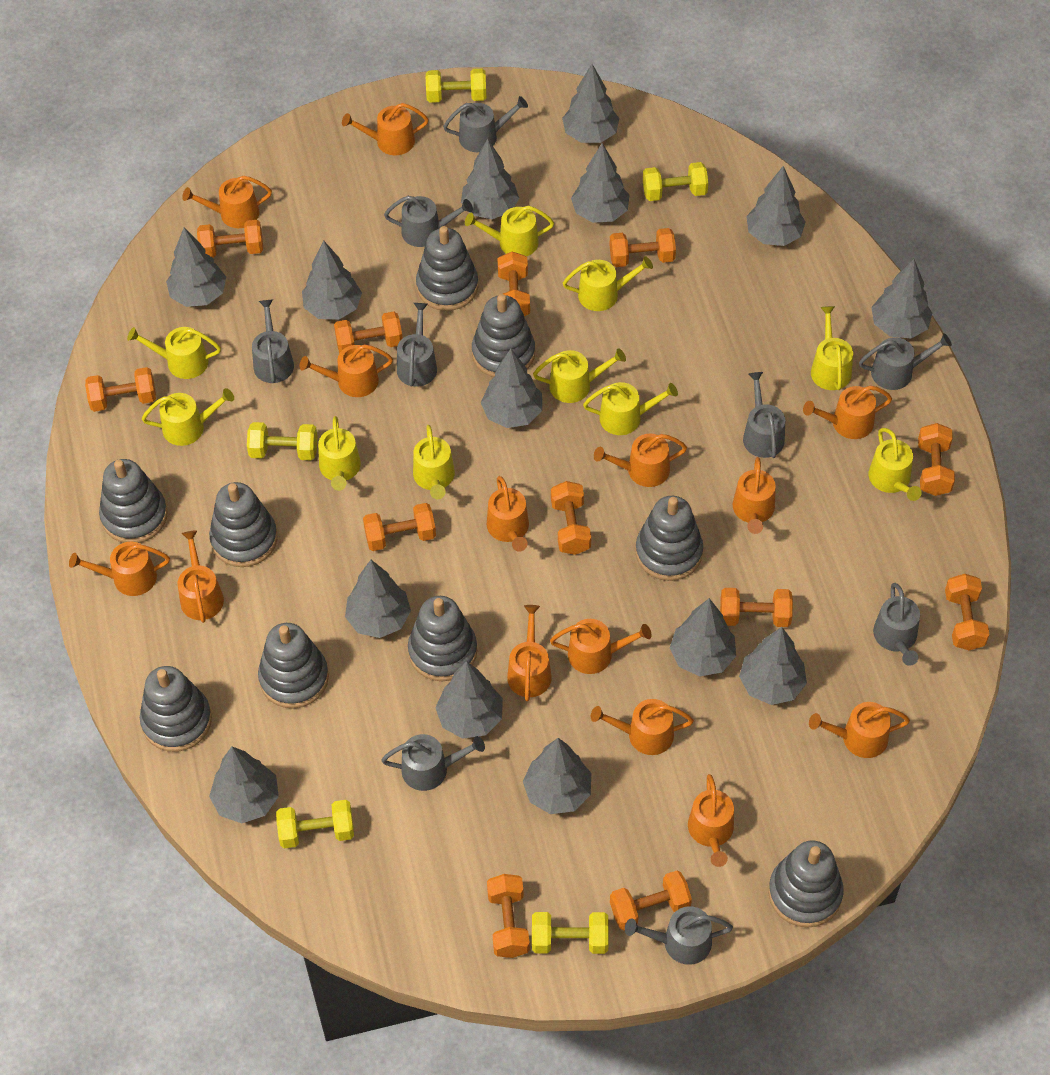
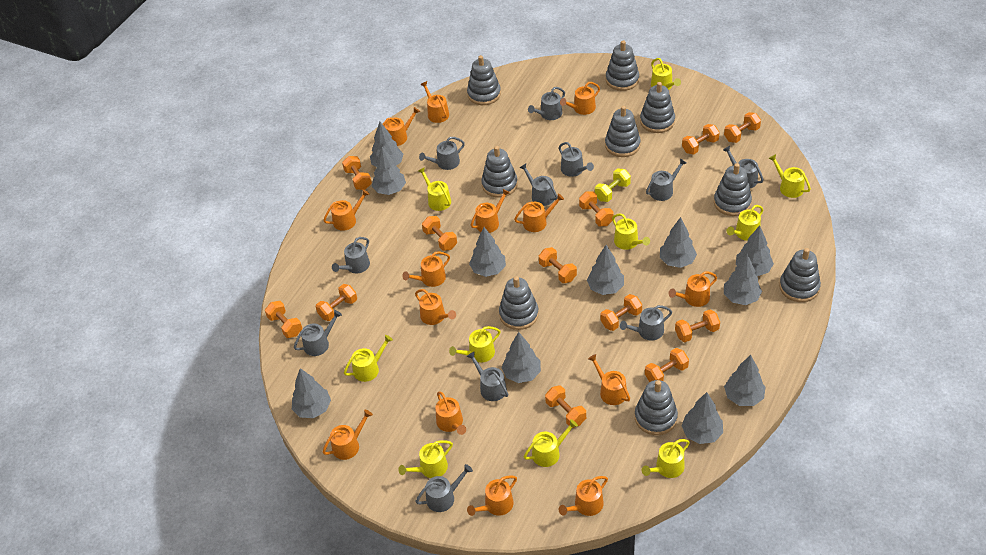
grey tree: 14 -> 11
grey watering can: 9 -> 11
yellow dumbbell: 5 -> 1

